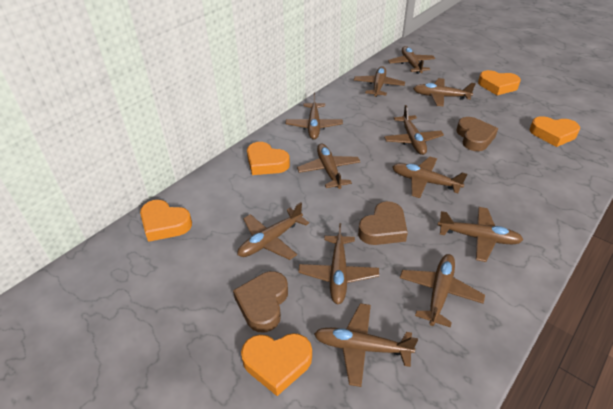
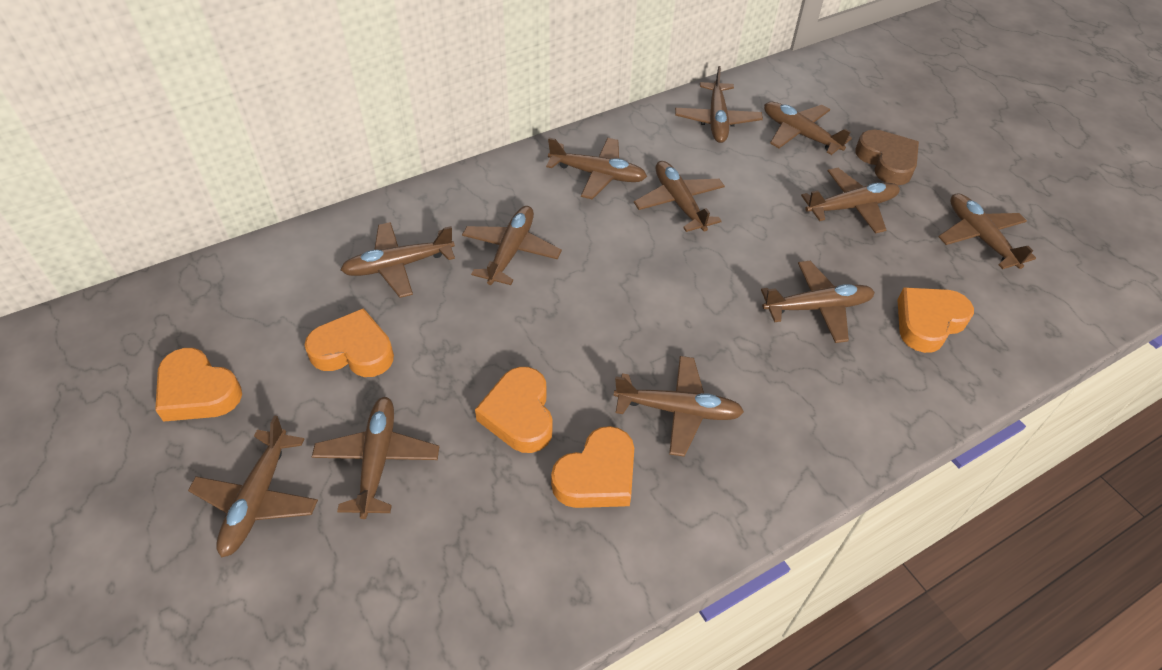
brown heart: 3 -> 1

